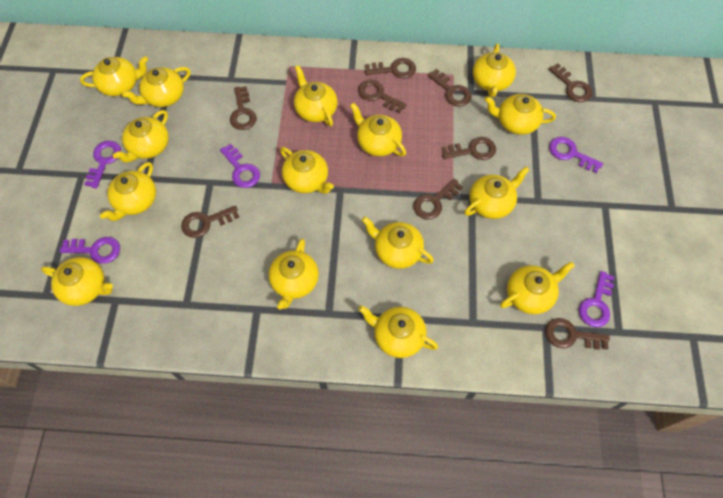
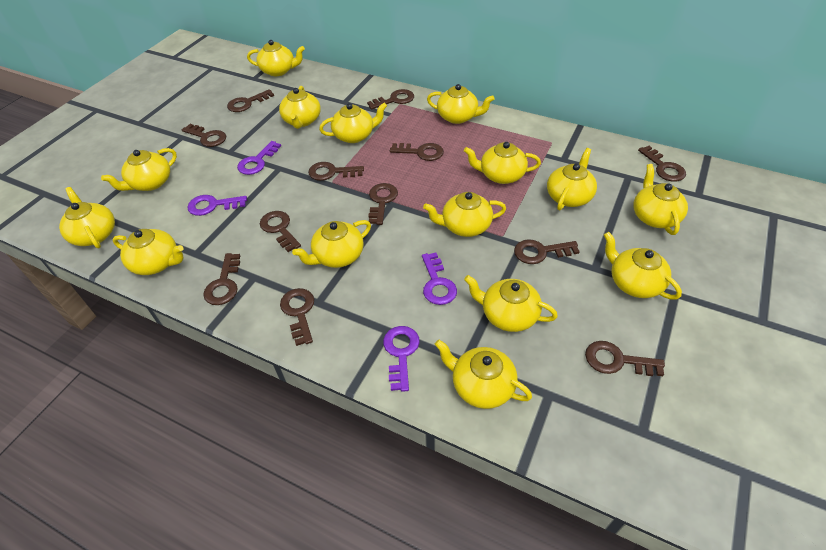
brown key: 9 -> 12
purple key: 5 -> 4

